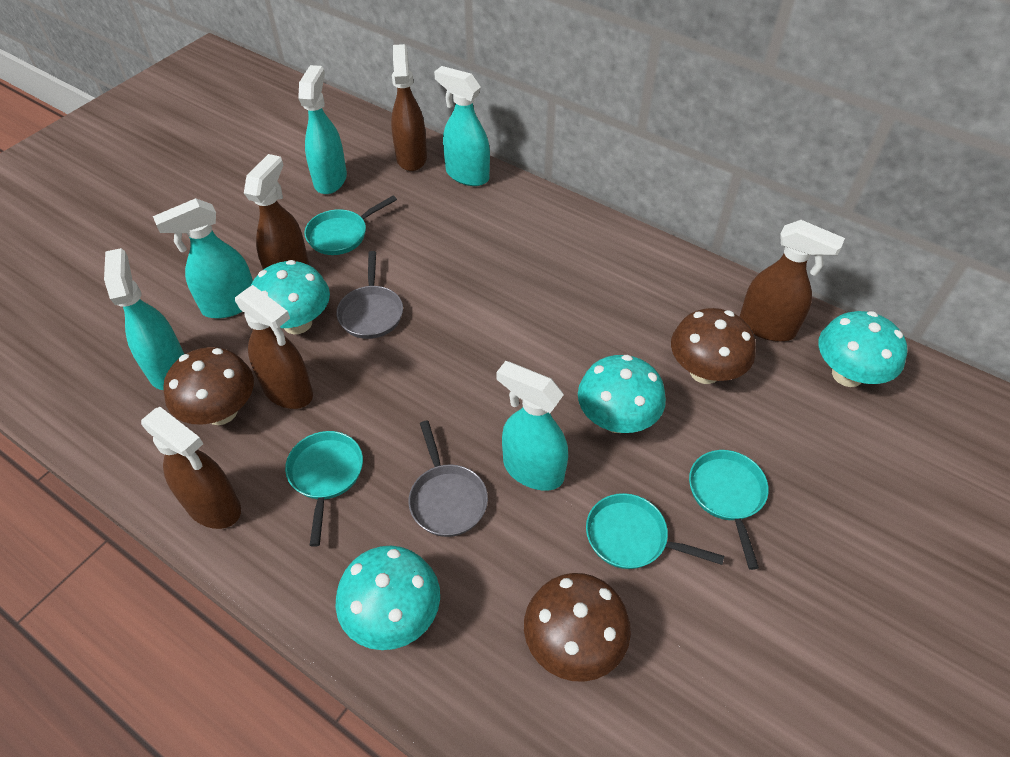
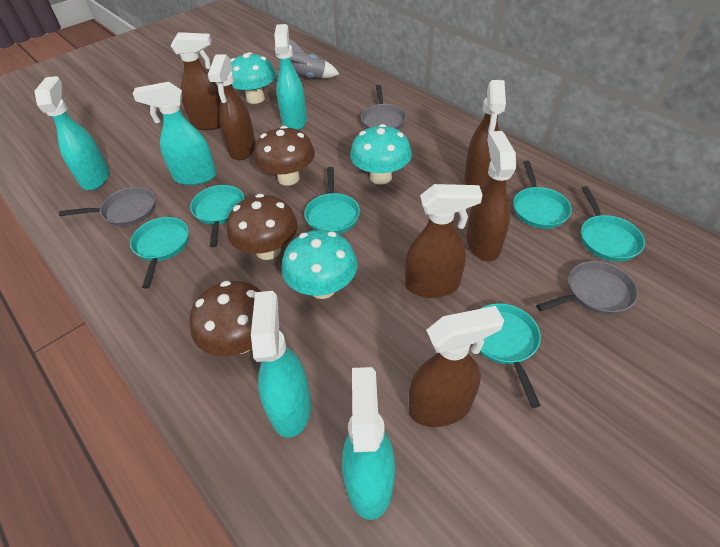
brown spray bottle: 5 -> 6
grey pan: 2 -> 3
grey rocket: 0 -> 1
turquoise mushroom: 4 -> 3
turquoise pan: 4 -> 6

